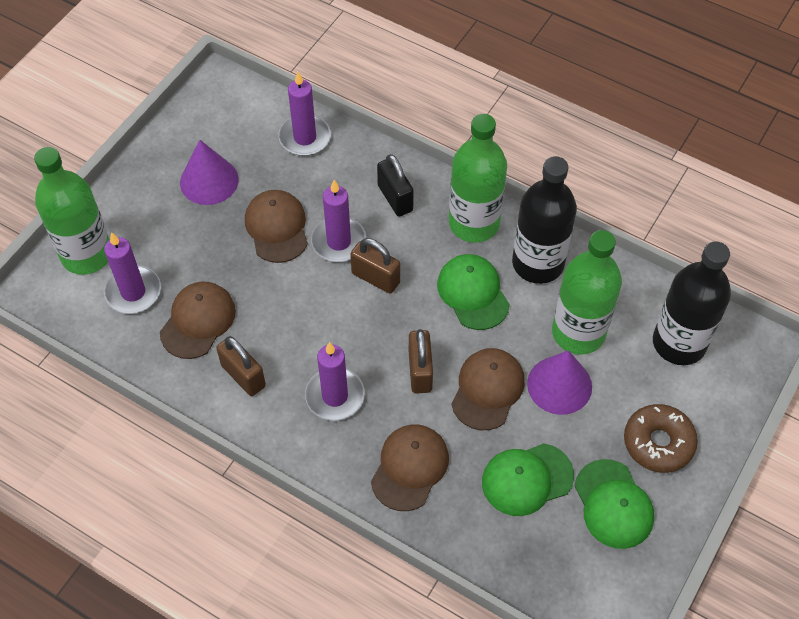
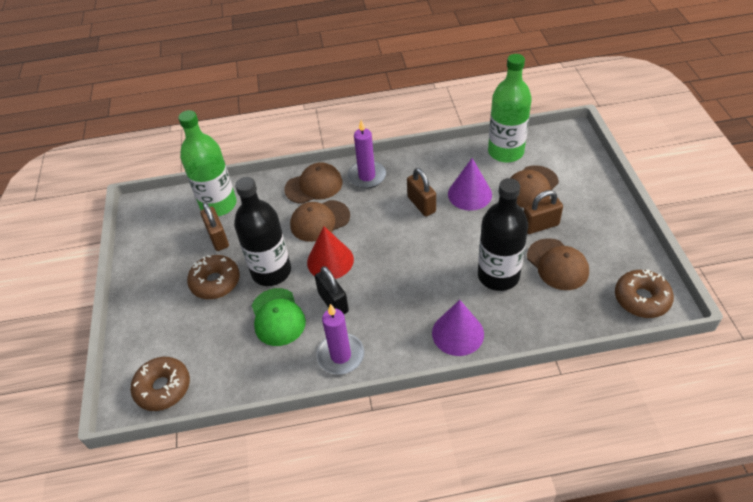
brown donut: 1 -> 3
green bottle: 3 -> 2
green cap: 3 -> 1
purple candle: 4 -> 2
red cone: 0 -> 1

